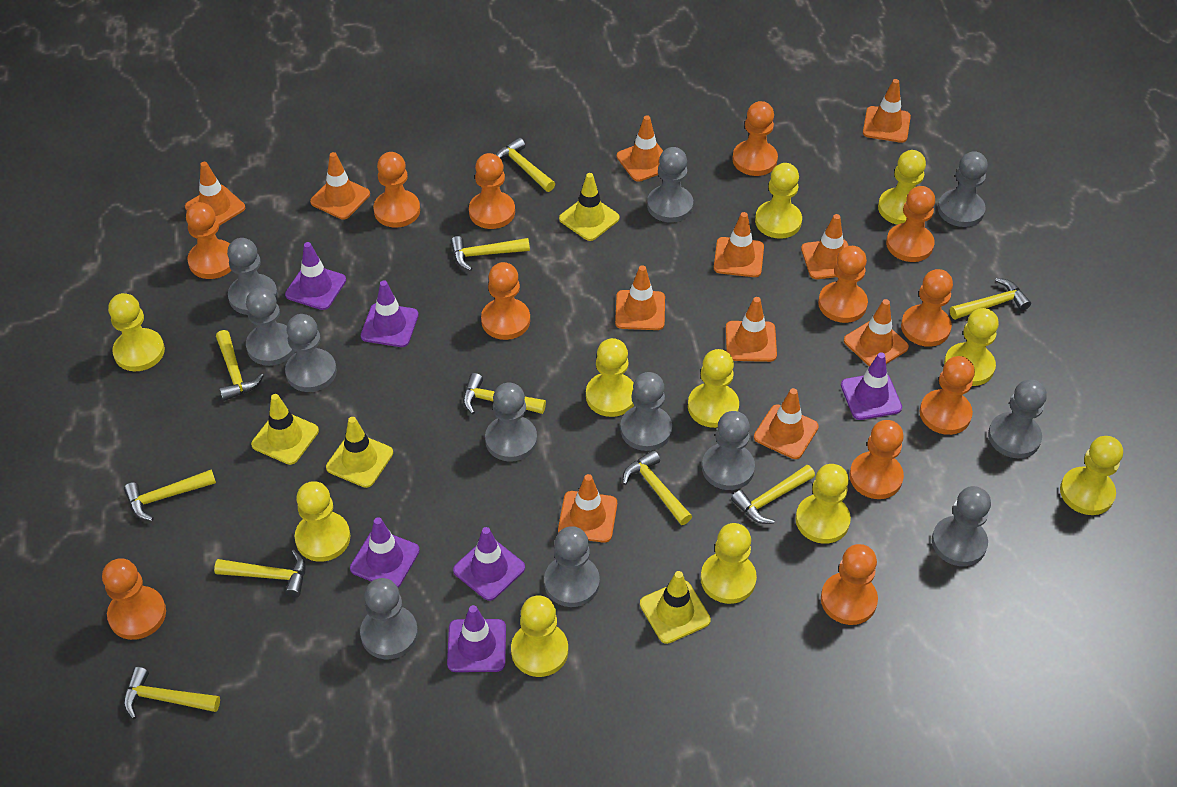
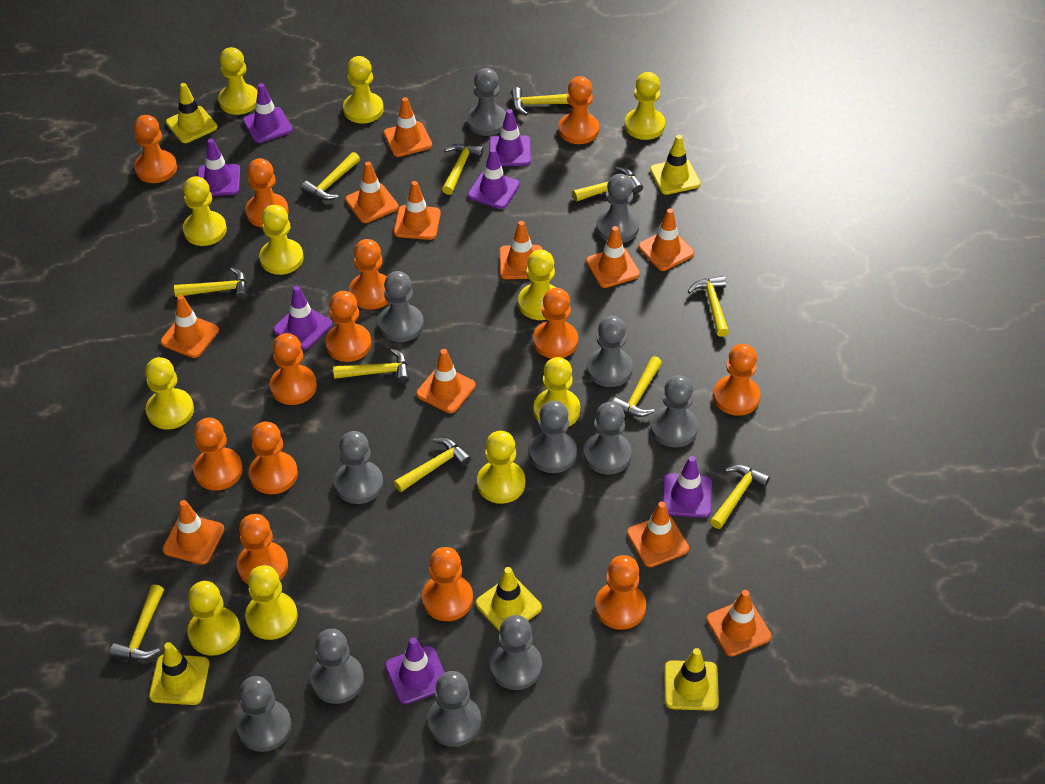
orange pawn: 12 -> 13
purple traffic cone: 6 -> 7
yellow hammer: 10 -> 11
yellow traffic cone: 4 -> 5

